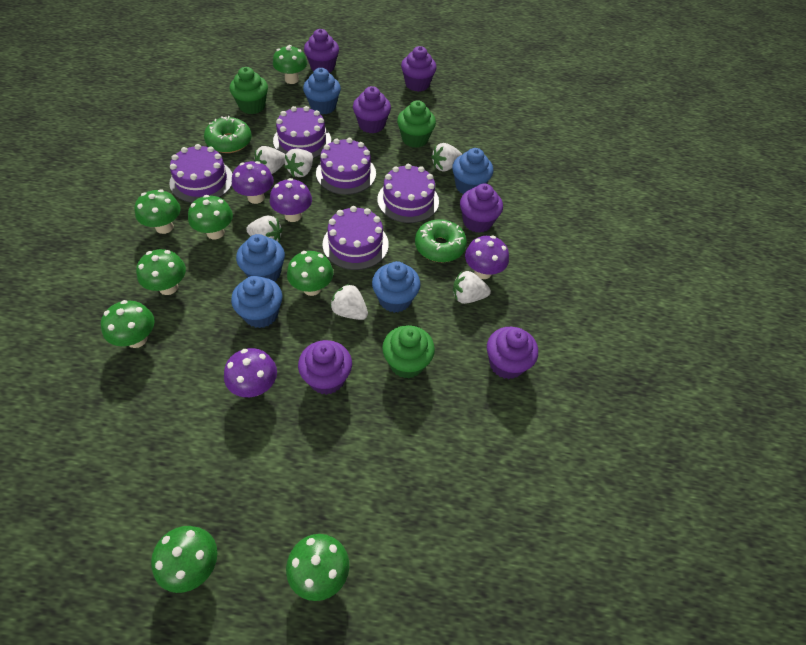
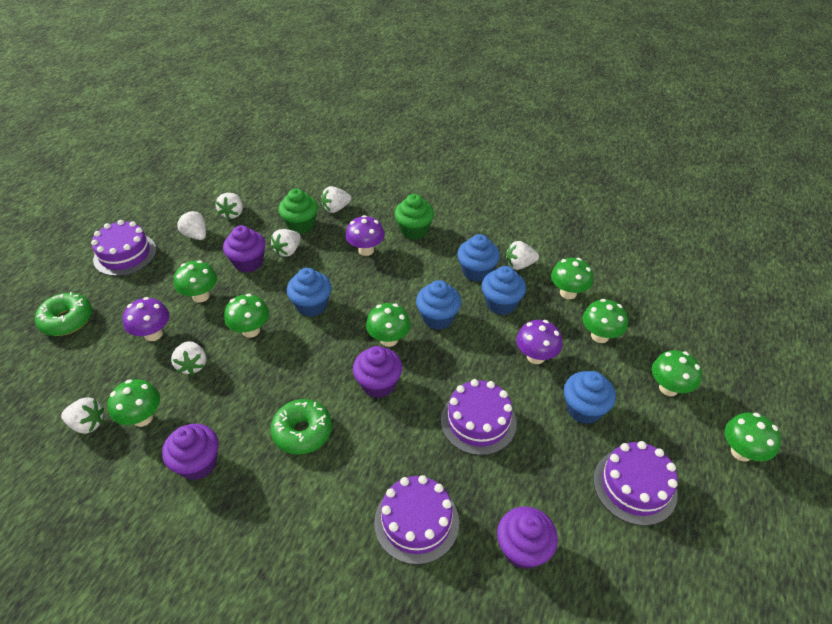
green cupcake: 3 -> 2
purple cake: 5 -> 4
purple cupcake: 6 -> 4
purple mushroom: 4 -> 3
white strawberry: 6 -> 7

